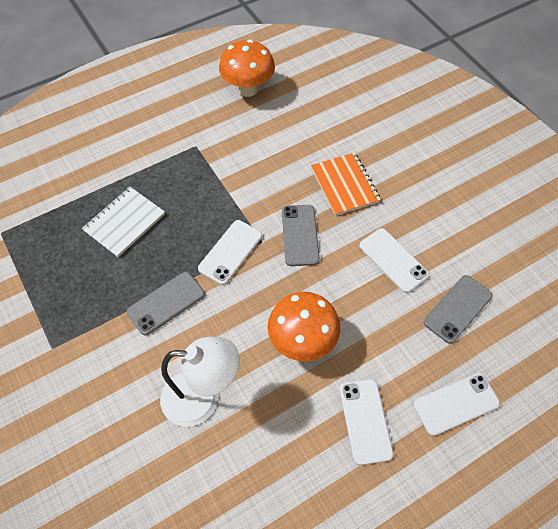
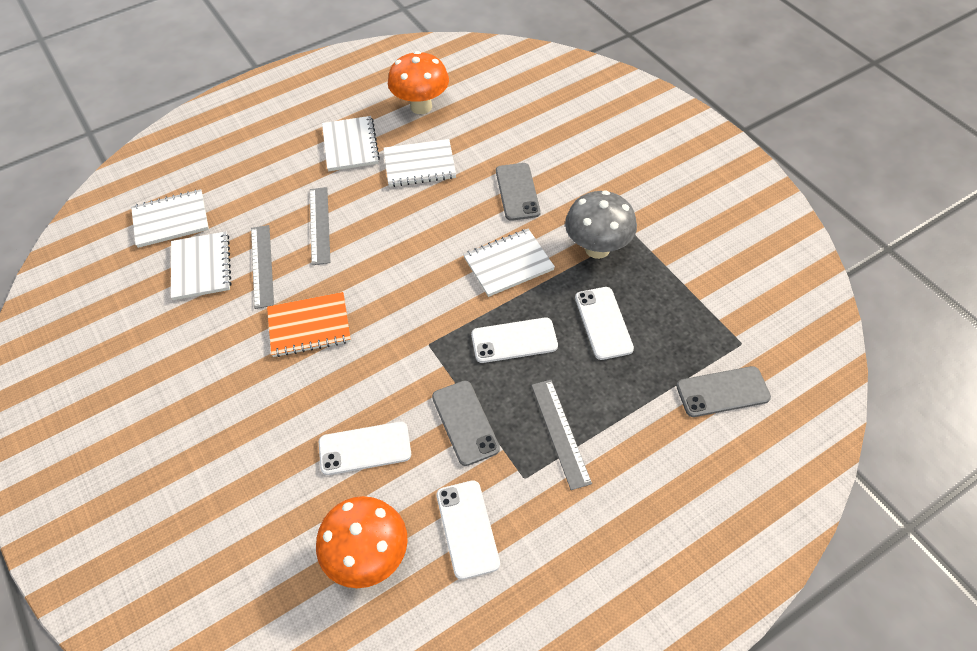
grey mushroom: 0 -> 1
grey ruler: 0 -> 3
white lamp: 1 -> 0
white notebook: 1 -> 5

